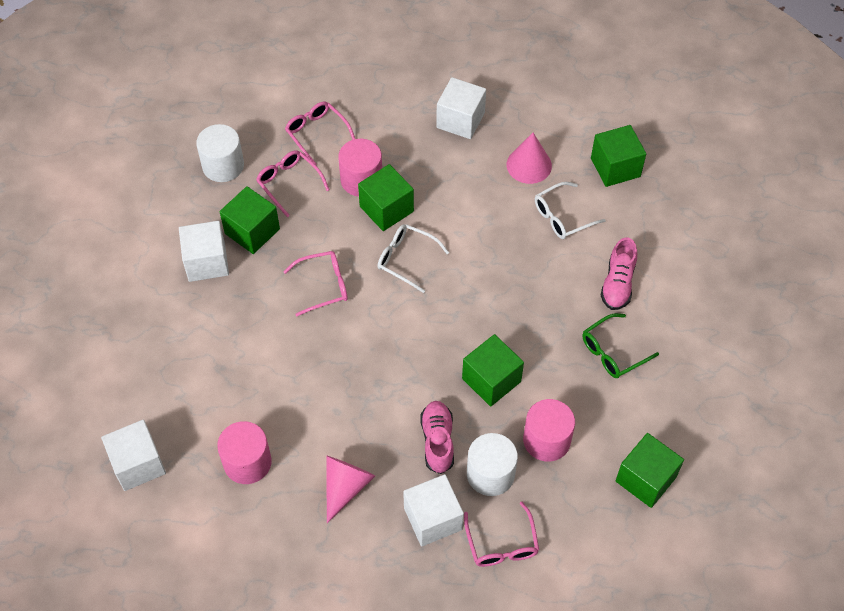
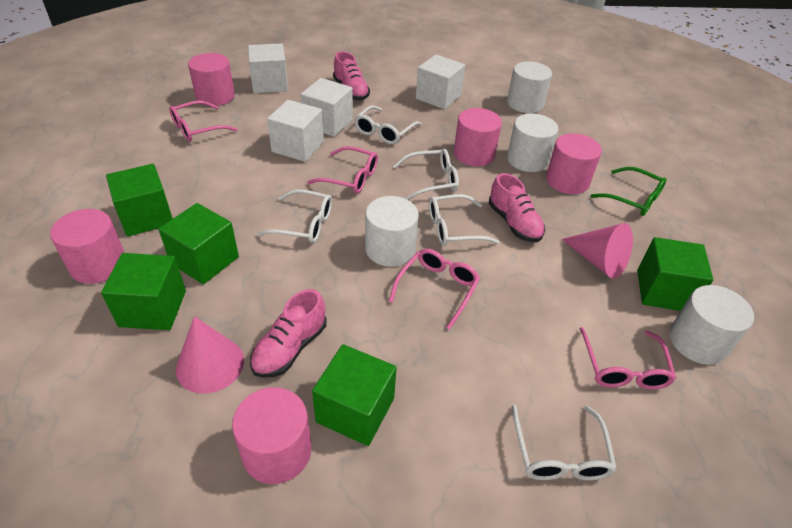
pink cylinder: 3 -> 5
pink shoe: 2 -> 3
white cylinder: 2 -> 4
white glasses: 2 -> 5

